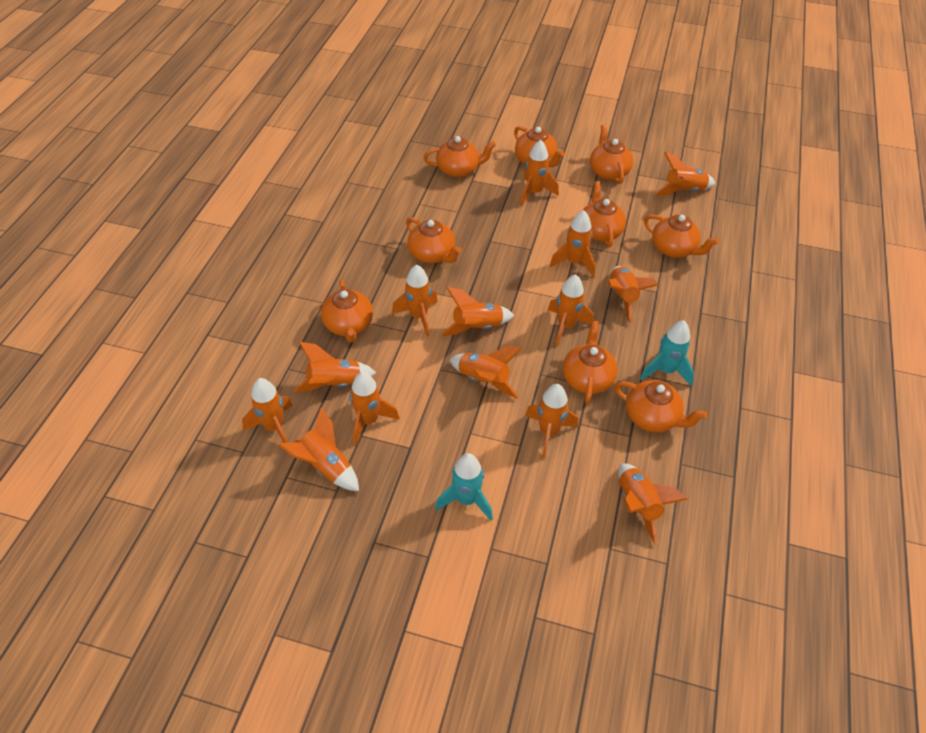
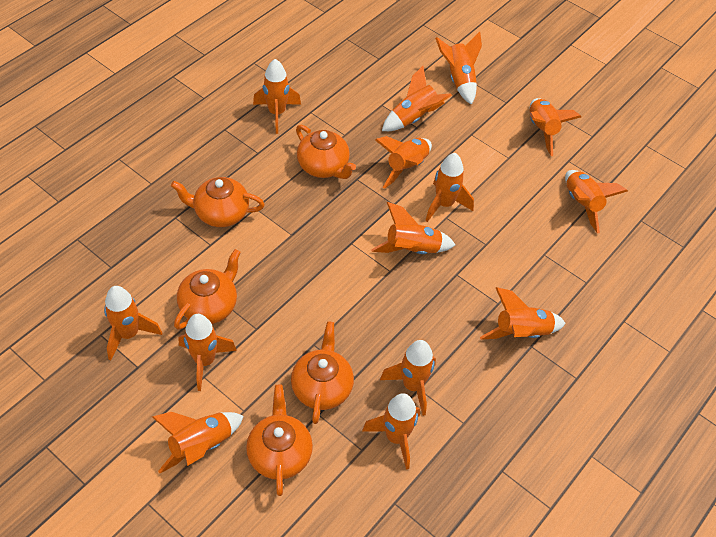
orange teapot: 9 -> 5
turquoise rocket: 2 -> 0

